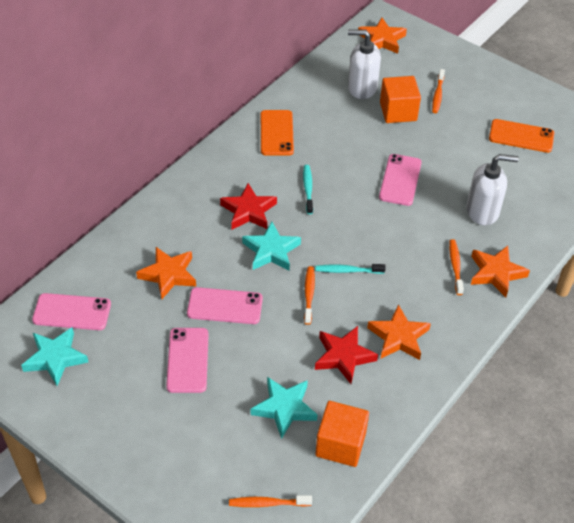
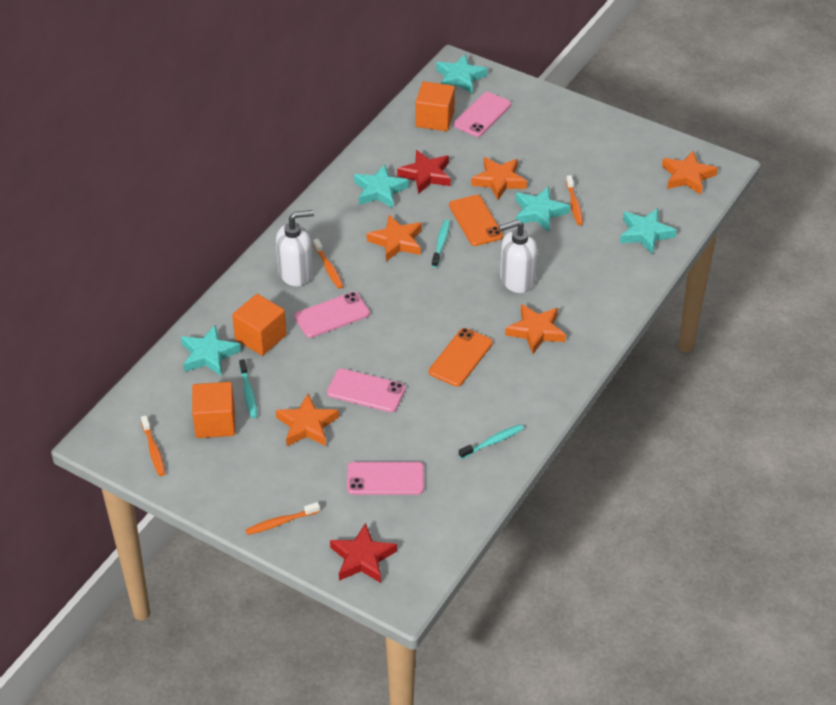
orange cube: 2 -> 3
orange star: 4 -> 5
turquoise star: 3 -> 5
turquoise toothbrush: 2 -> 3

